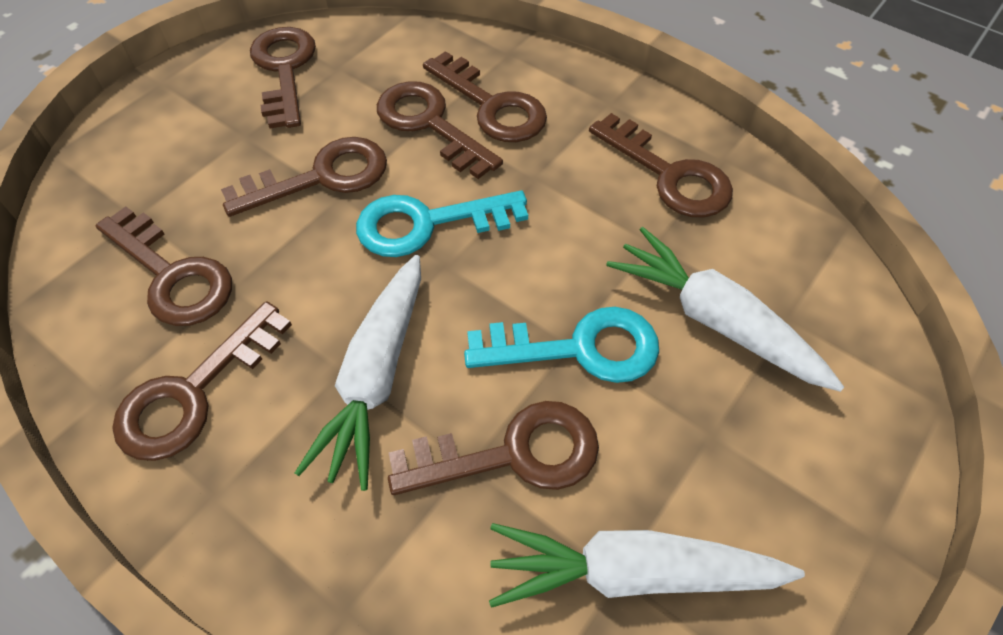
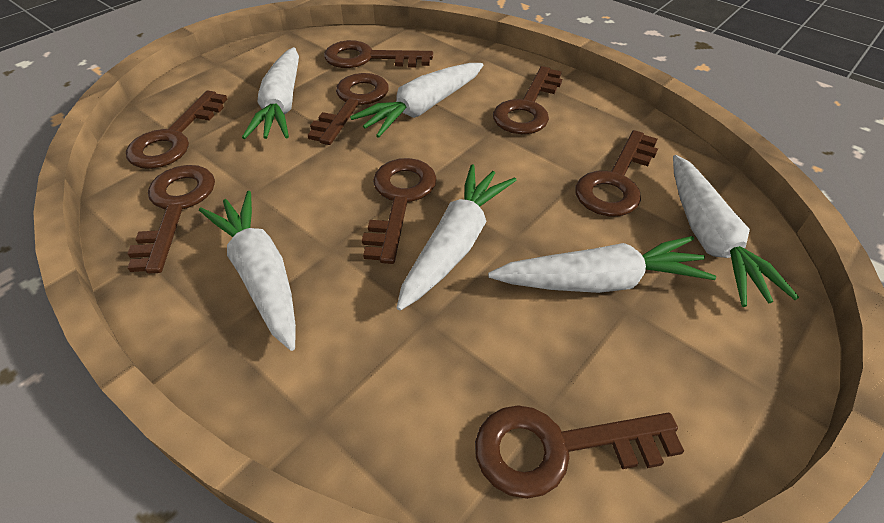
turquoise key: 2 -> 0
white carrot: 3 -> 6

